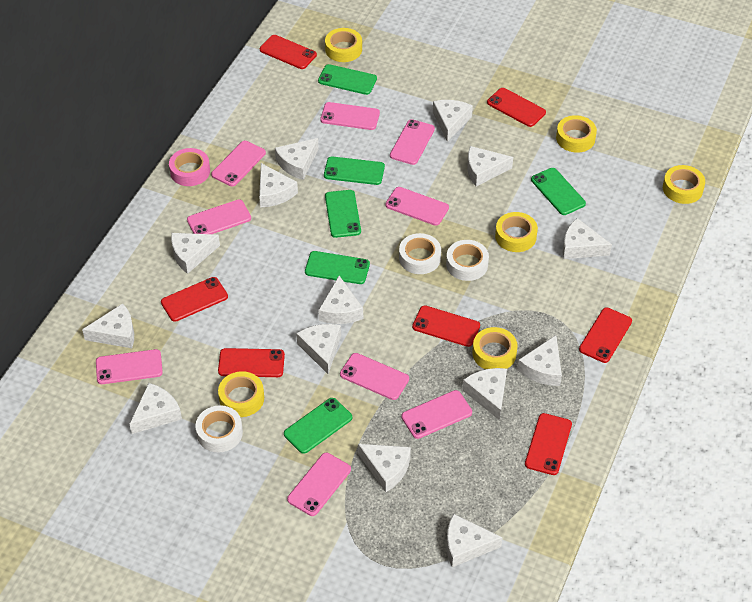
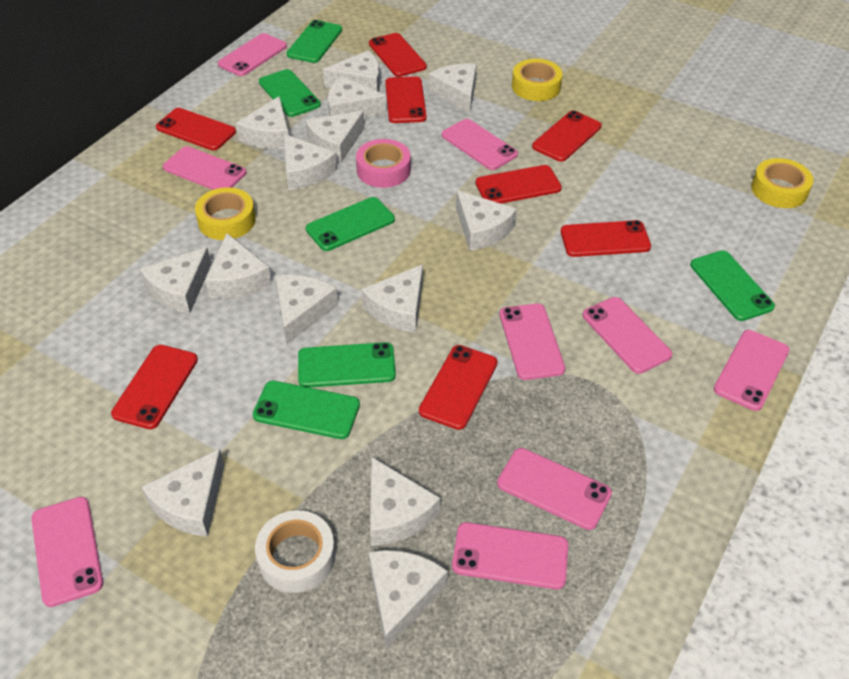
red phone: 7 -> 8
white tape: 3 -> 1
yellow tape: 6 -> 3

